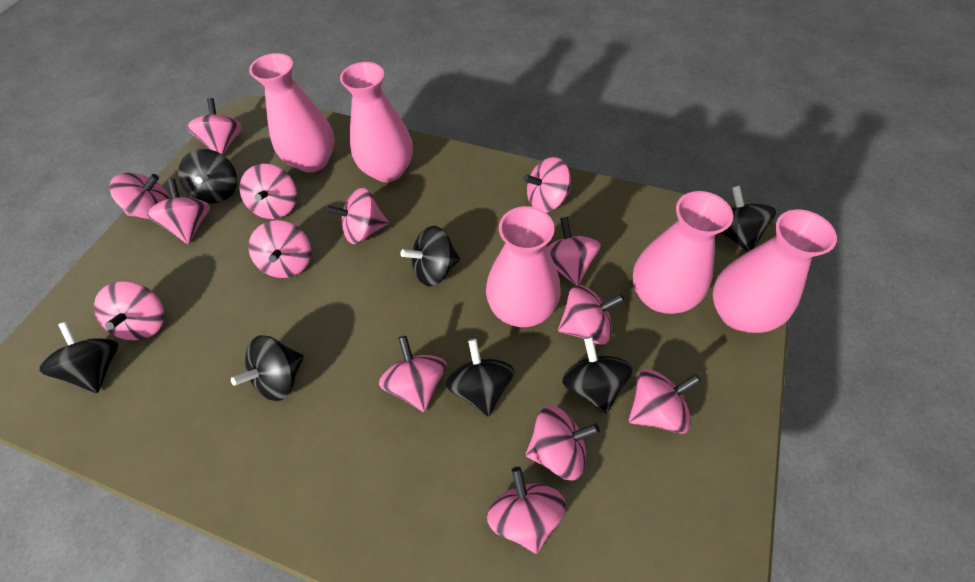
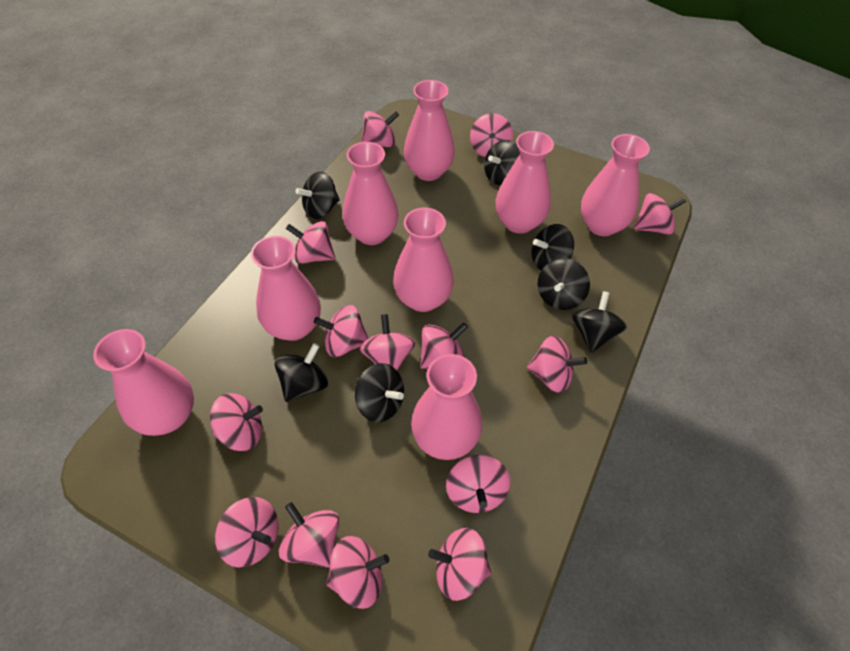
pink vase: 5 -> 8

